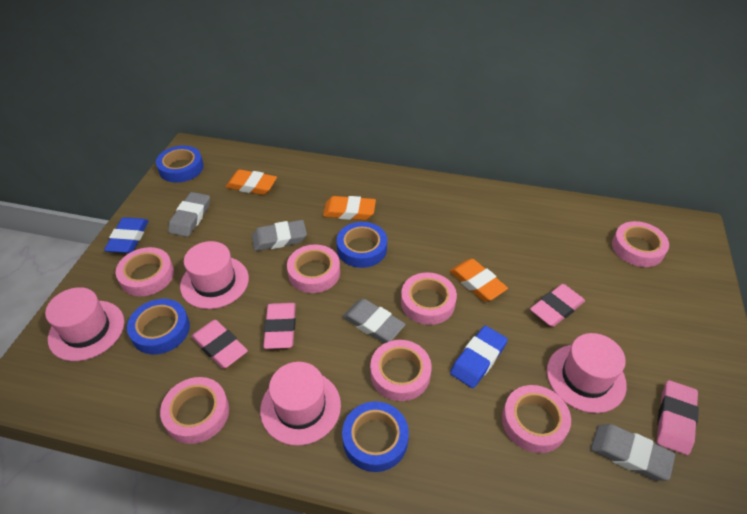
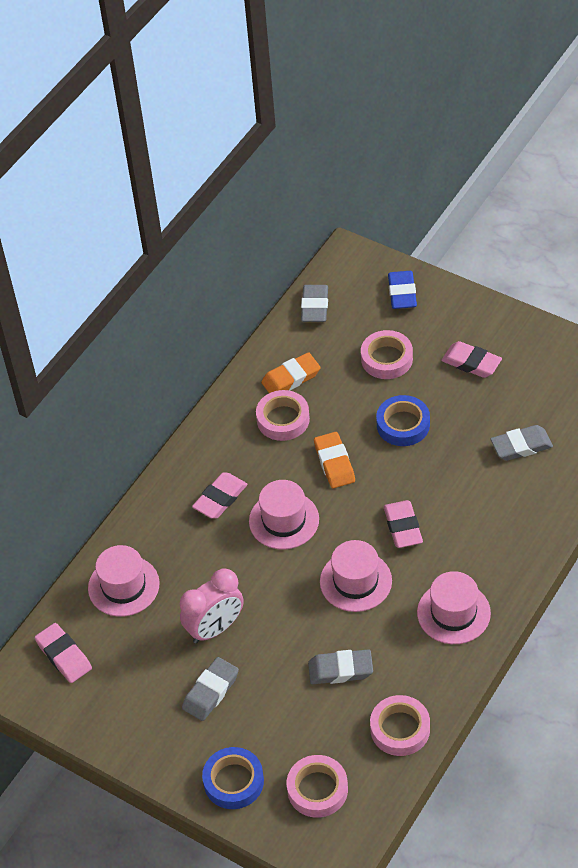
blue eraser: 2 -> 1
blue tape: 4 -> 2
orange eraser: 3 -> 2
pink clock: 0 -> 1
pink tape: 7 -> 4

